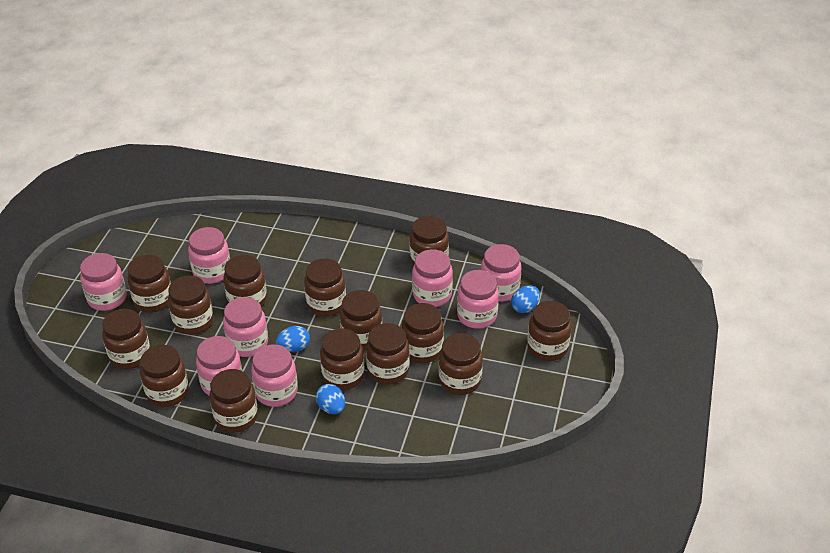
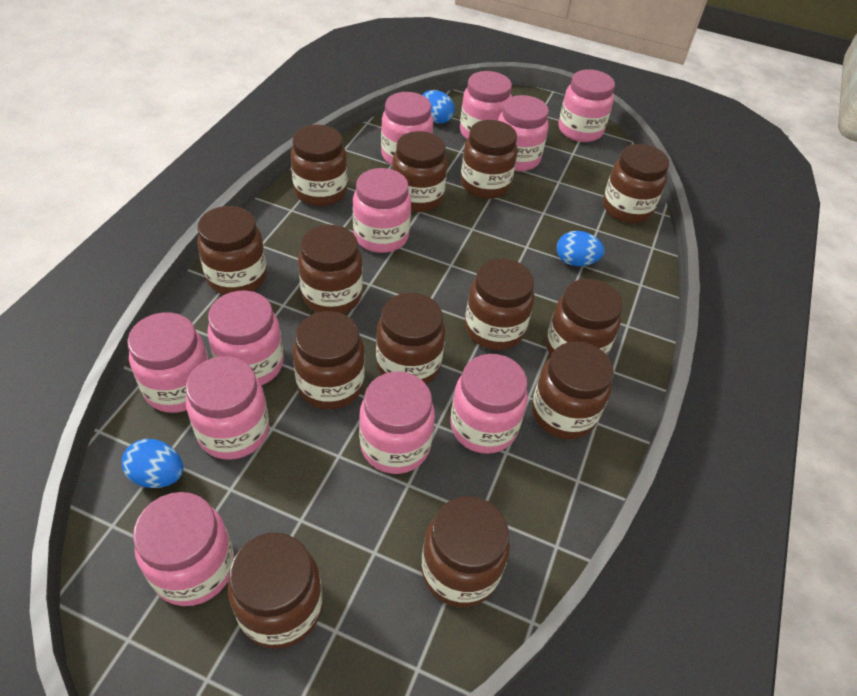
brown jar: 14 -> 13
pink jar: 8 -> 11

